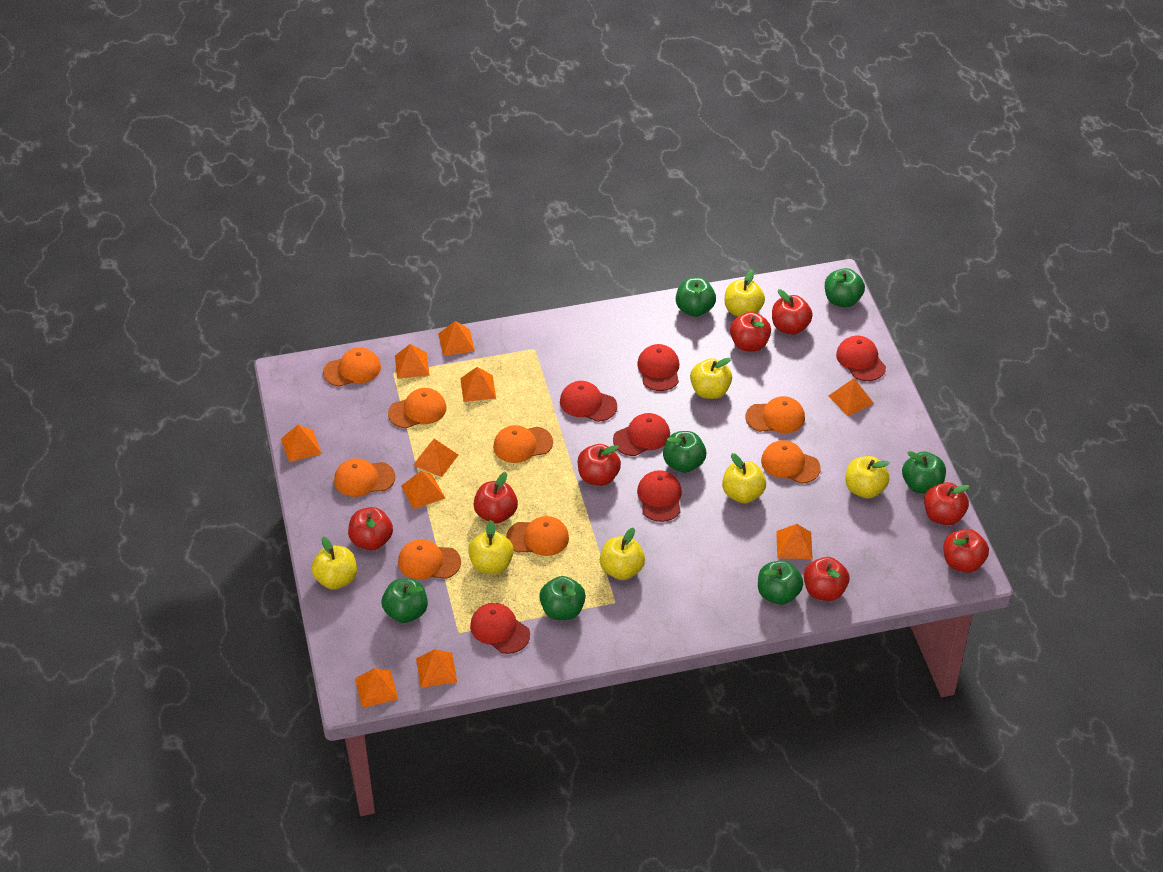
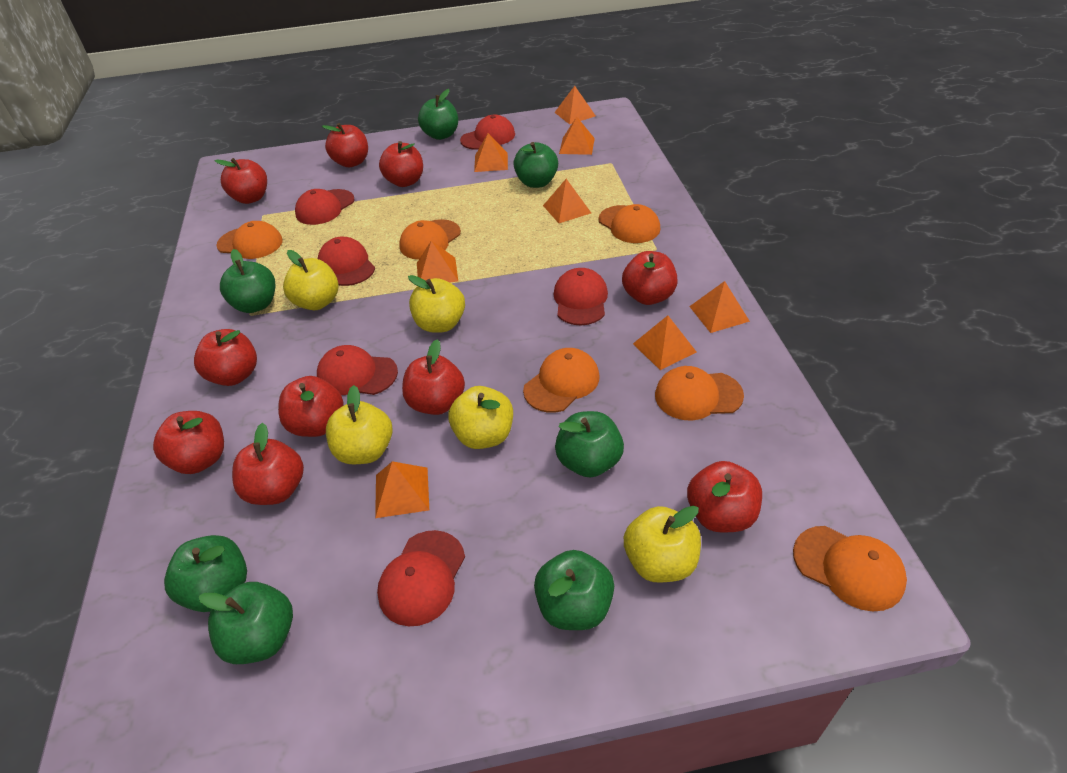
orange cap: 8 -> 6
orange pyramid: 10 -> 8
red apple: 8 -> 10
yellow apple: 7 -> 5

